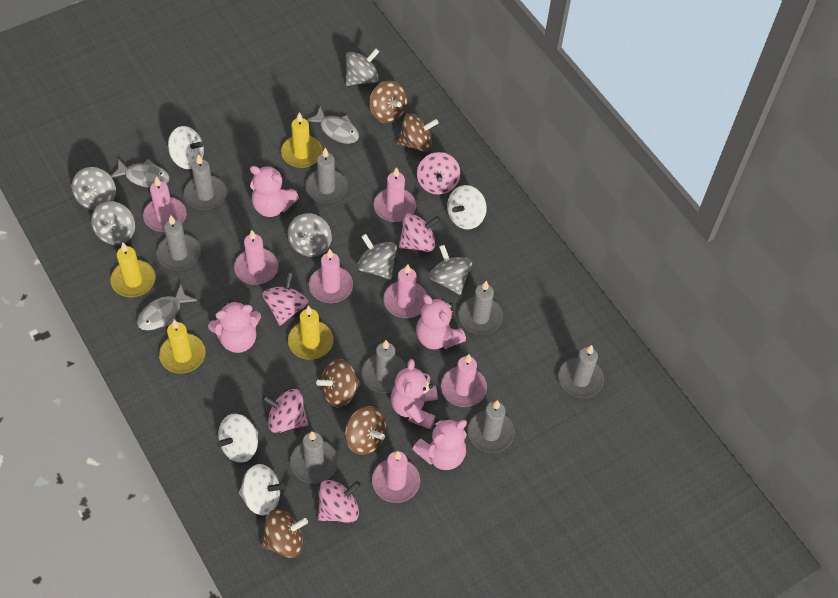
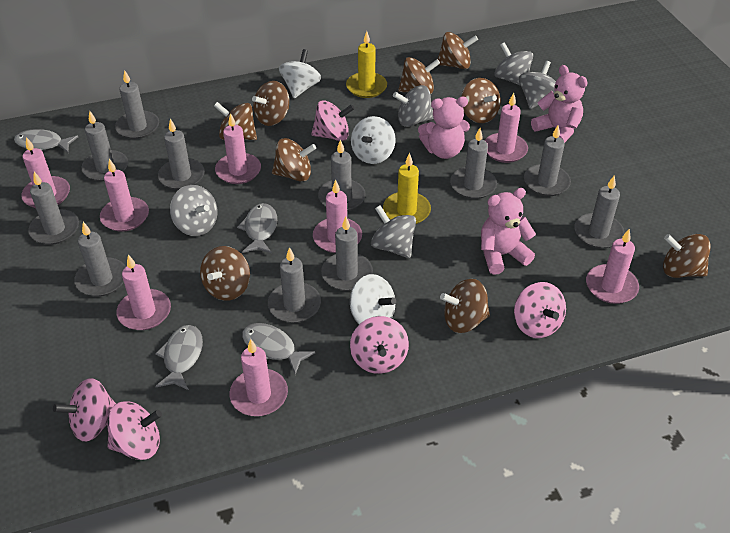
brown spinning top: 5 -> 9
grey candle: 8 -> 11
grey fish: 3 -> 4
grey spinning top: 6 -> 5
pink candle: 7 -> 8
pink teddy bear: 5 -> 3
white spinning top: 4 -> 3
yellow candle: 4 -> 2

